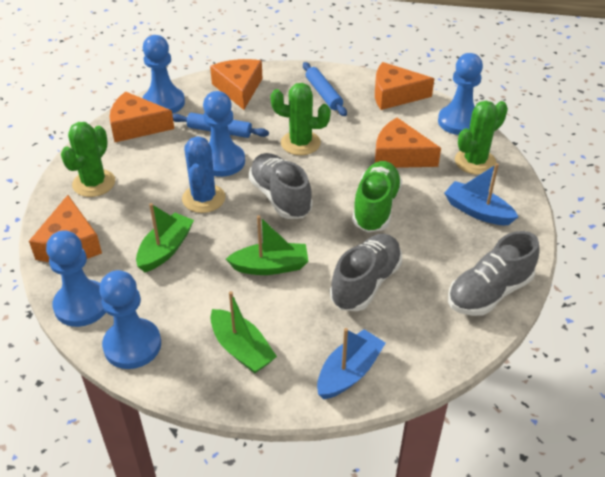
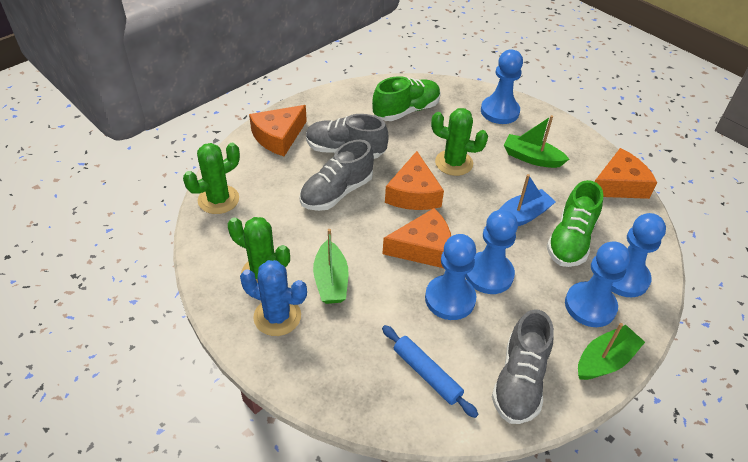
blue boat: 2 -> 1
blue rolling pin: 2 -> 1
green shoe: 1 -> 2
orange cheese: 5 -> 4

